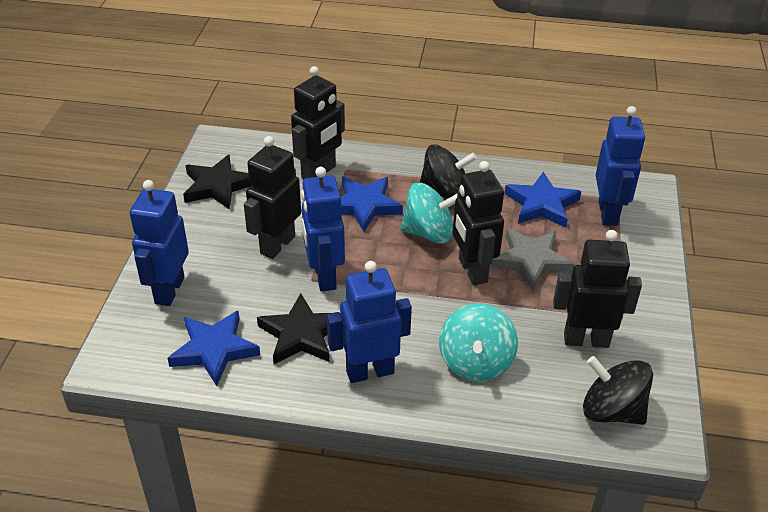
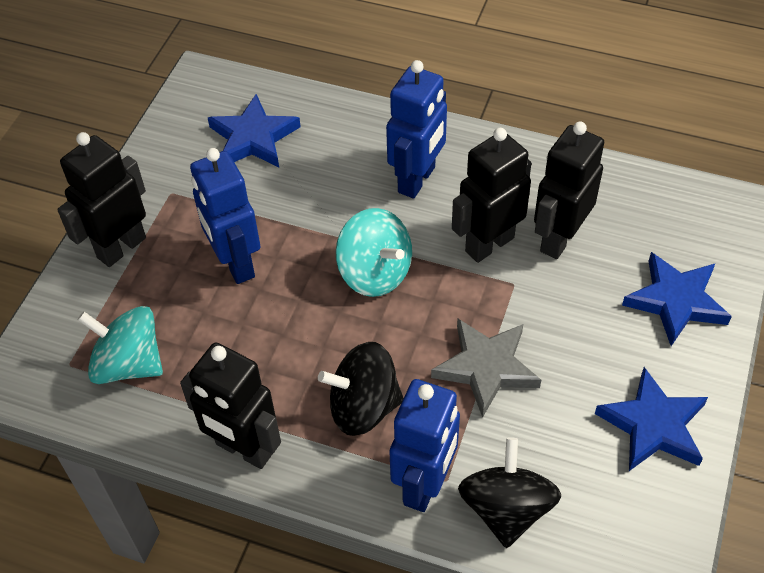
black star: 2 -> 0
blue robot: 4 -> 3

